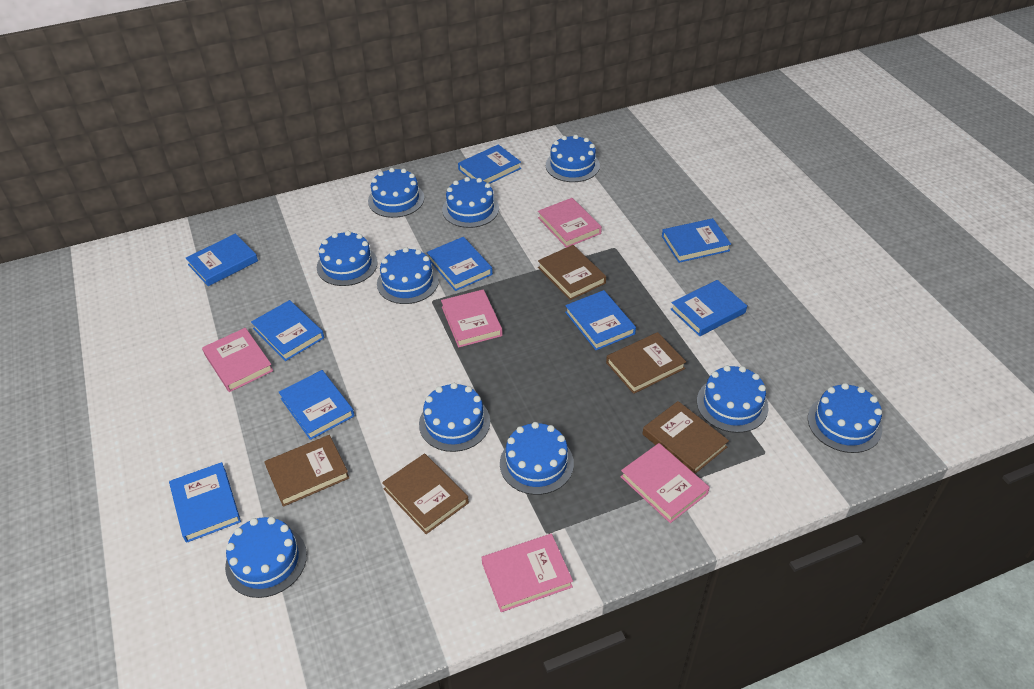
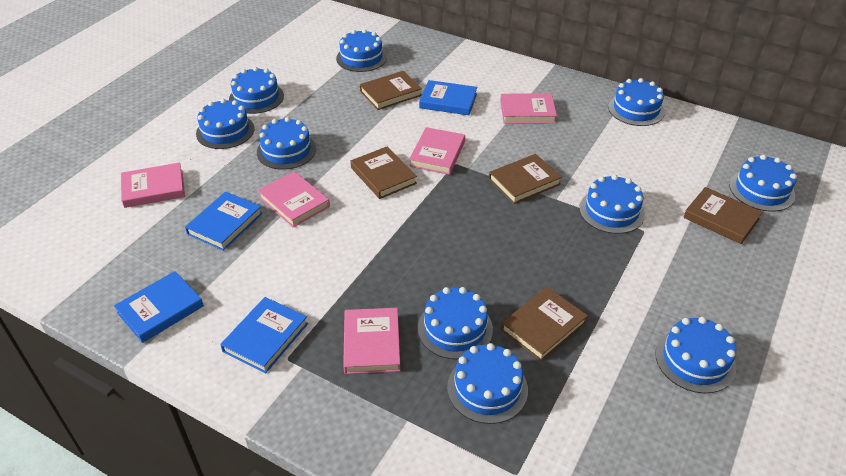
blue book: 9 -> 4

